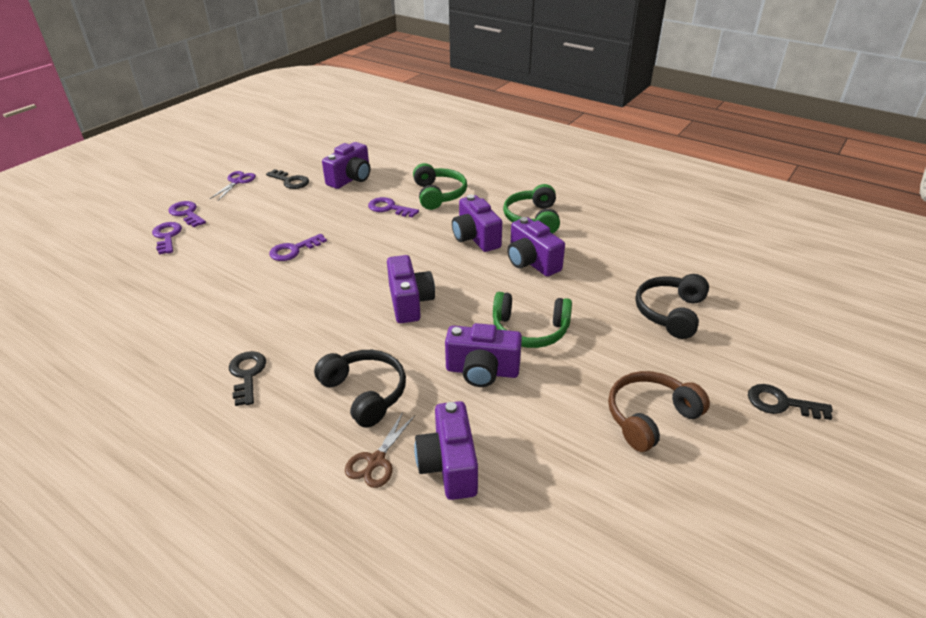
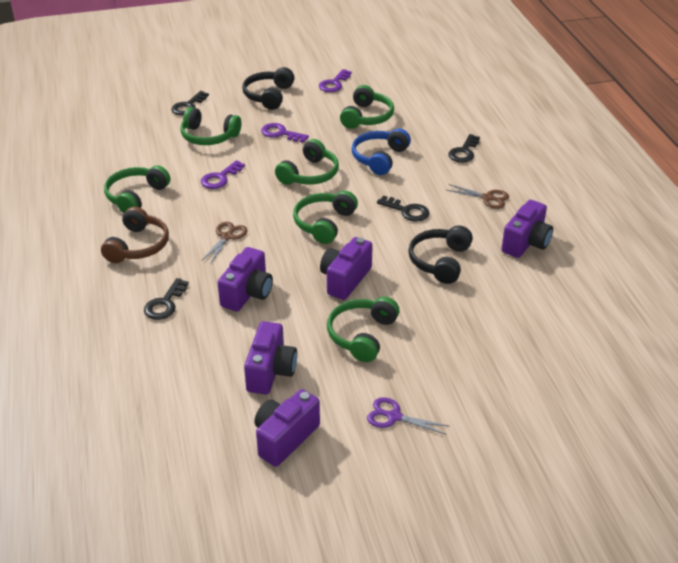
black key: 3 -> 4
blue headphones: 0 -> 1
brown scissors: 1 -> 2
green headphones: 3 -> 6
purple camera: 6 -> 5
purple key: 4 -> 3

